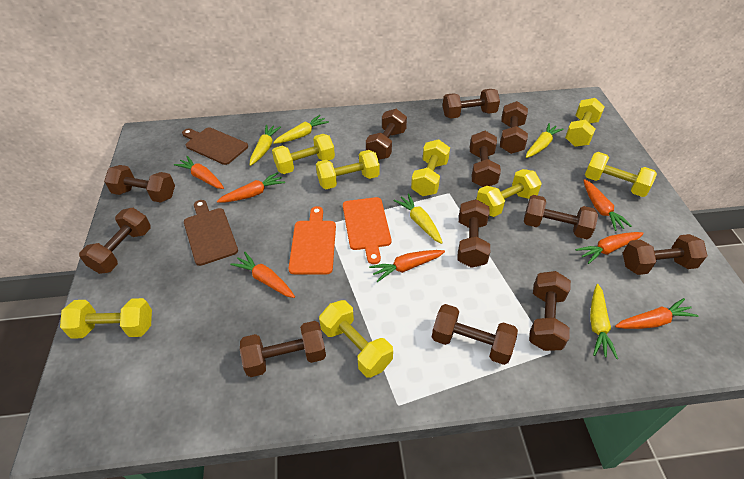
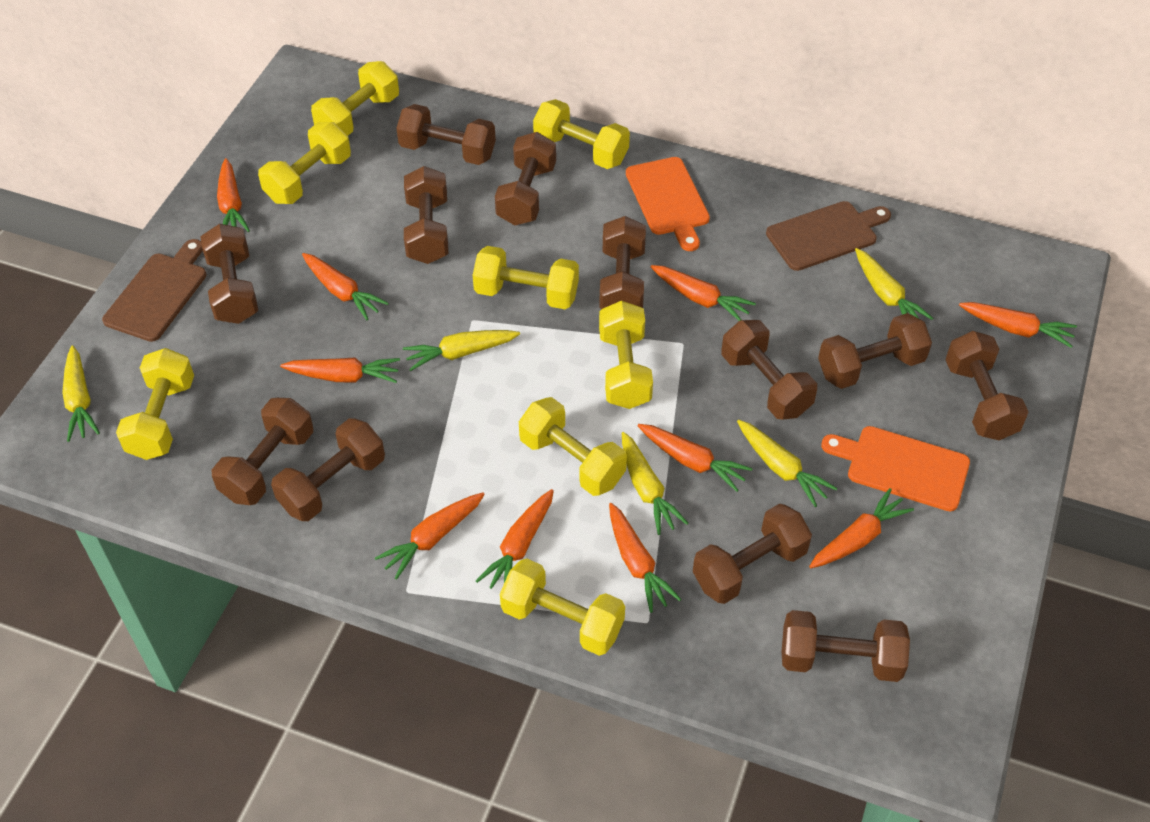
orange carrot: 7 -> 10

